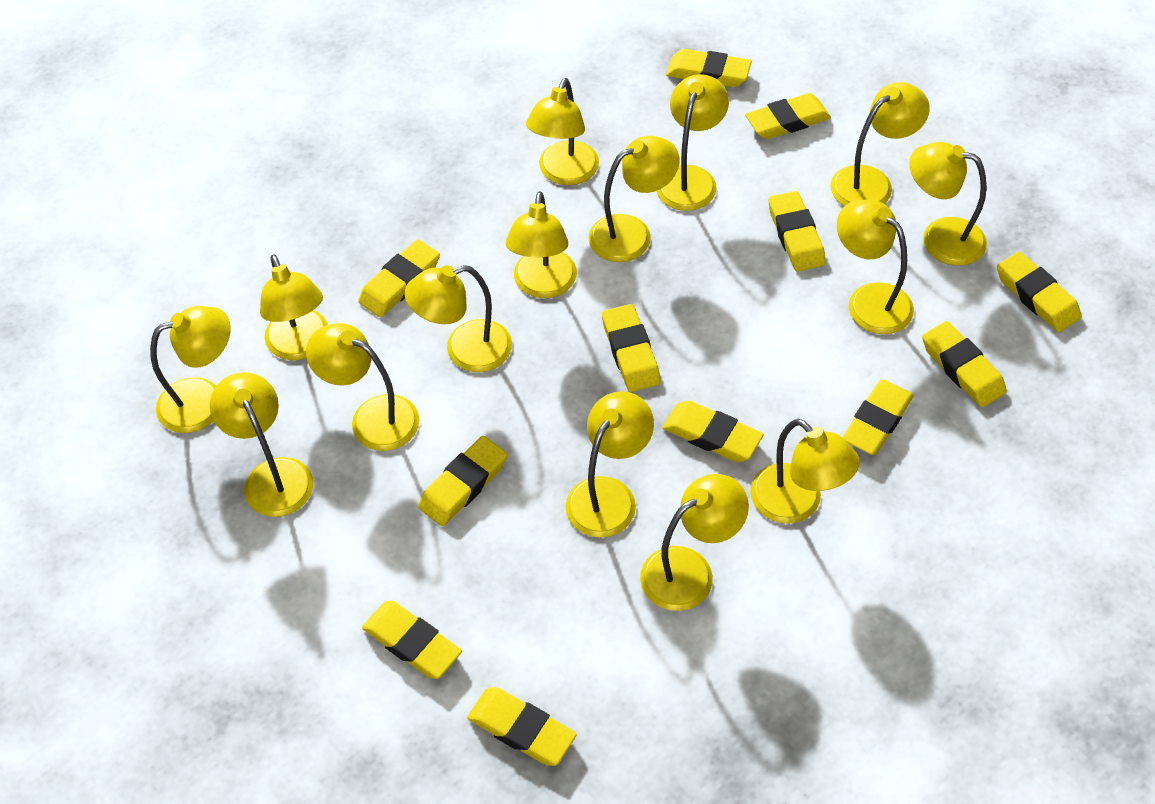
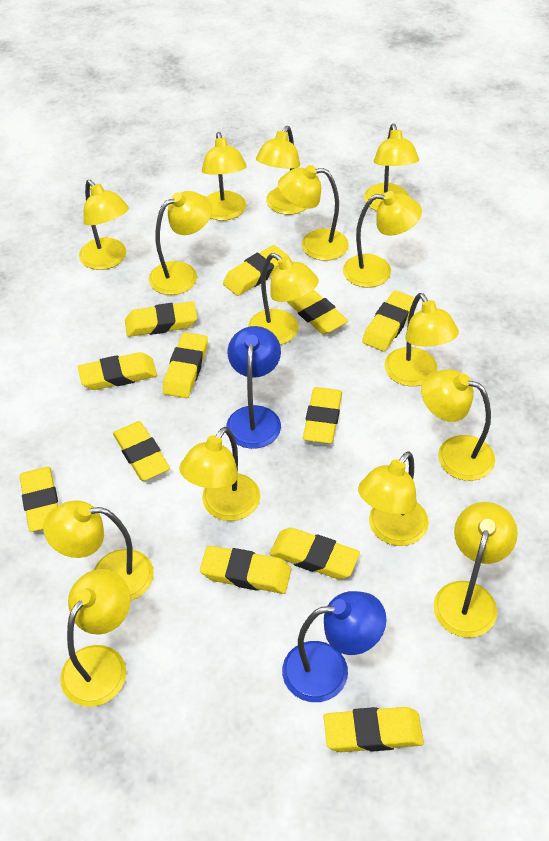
blue lamp: 0 -> 2

